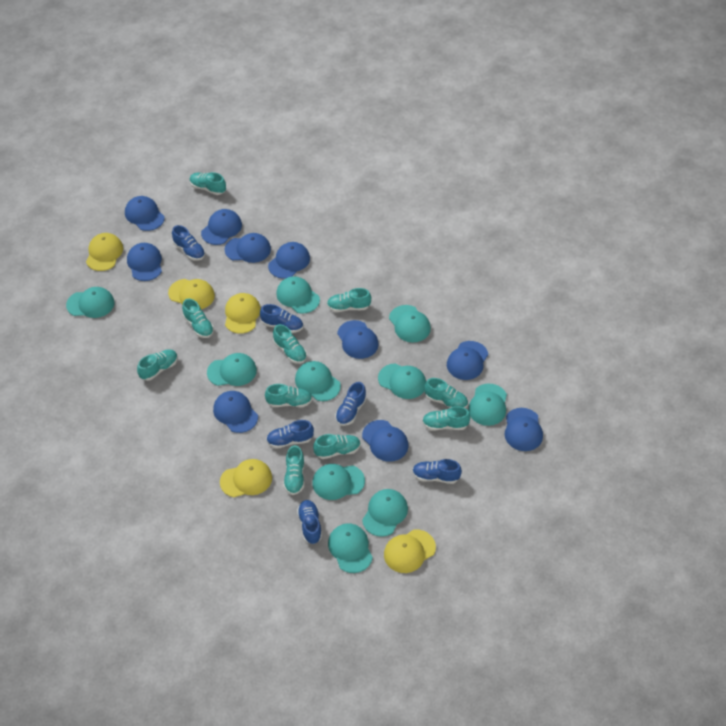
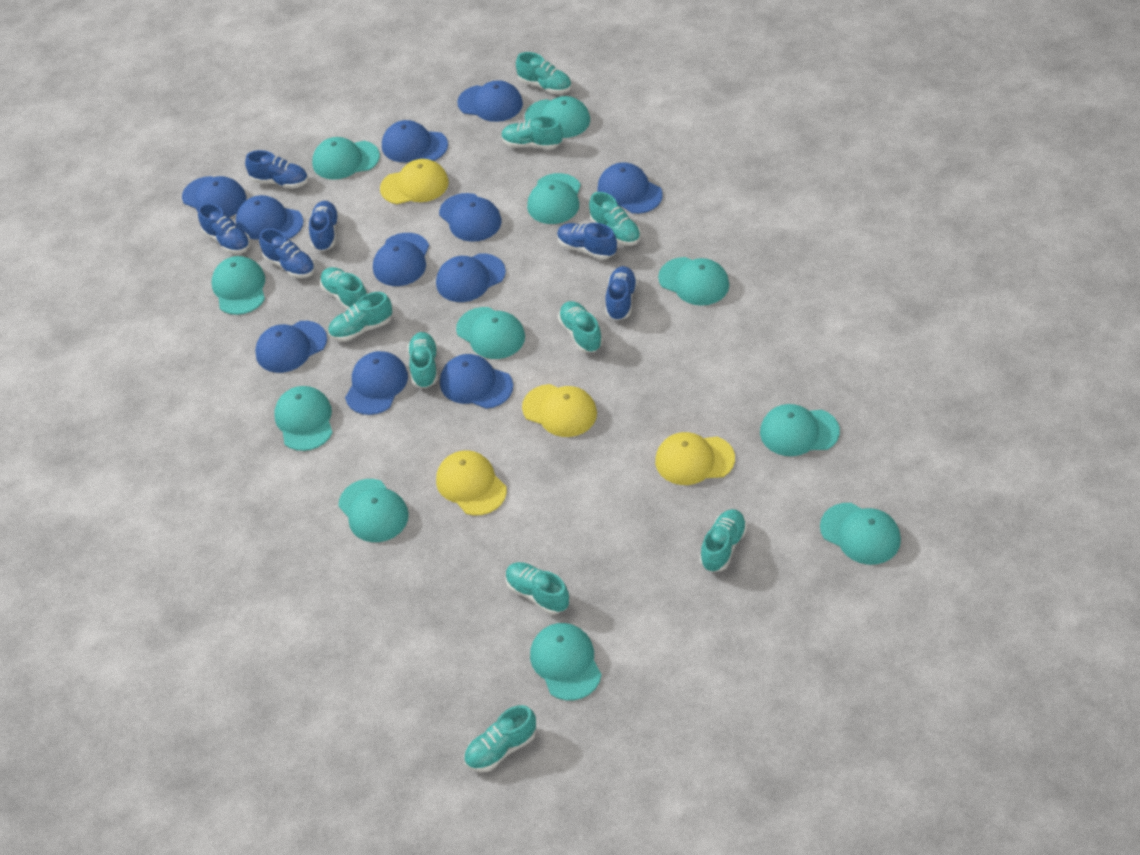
blue cap: 10 -> 11
turquoise cap: 10 -> 11
yellow cap: 5 -> 4

